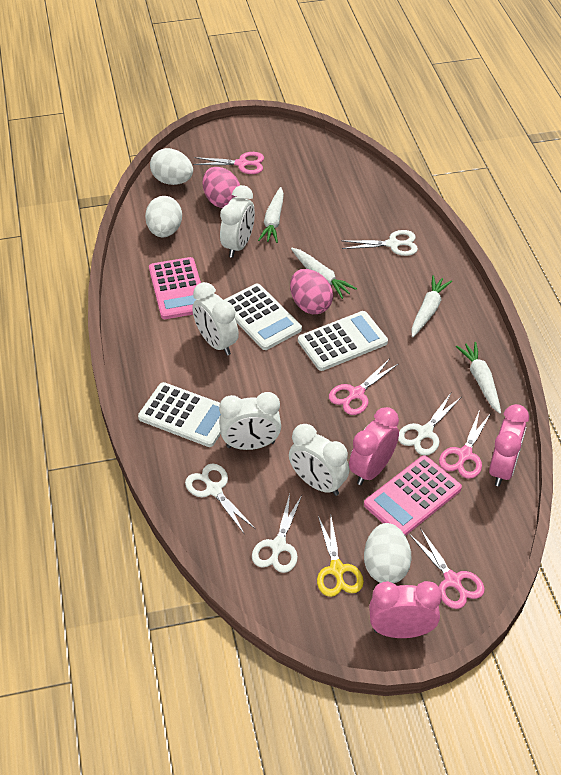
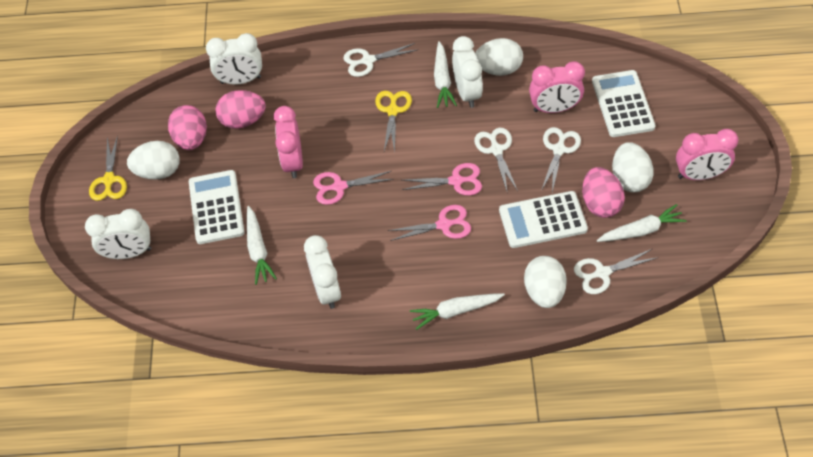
pink calculator: 2 -> 0
pink egg: 2 -> 3
pink scissors: 4 -> 3
white egg: 3 -> 4
yellow scissors: 1 -> 2

